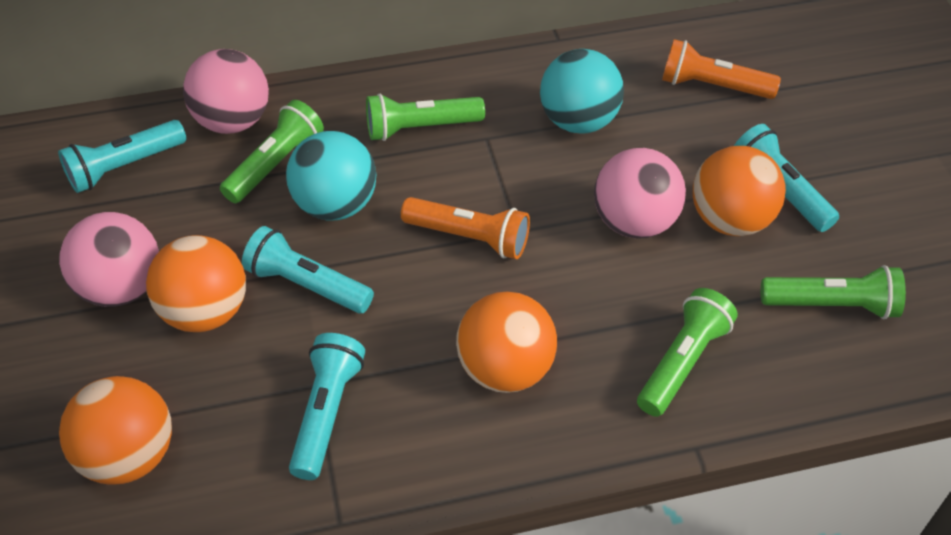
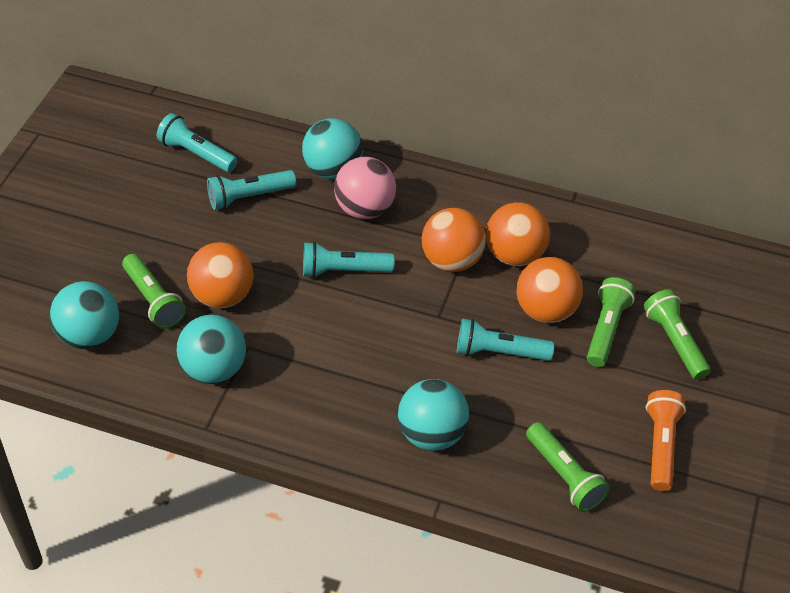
orange flashlight: 2 -> 1
pink ball: 3 -> 1
turquoise ball: 2 -> 4

